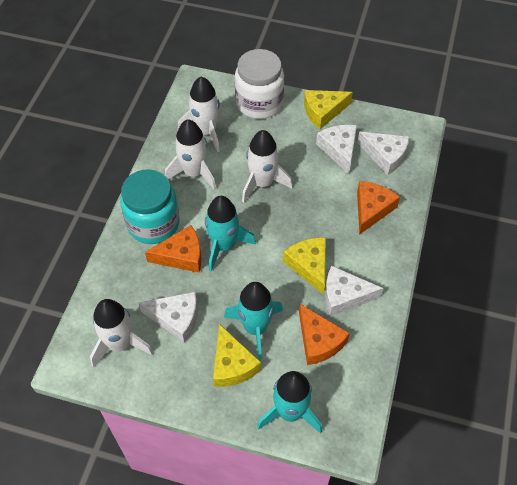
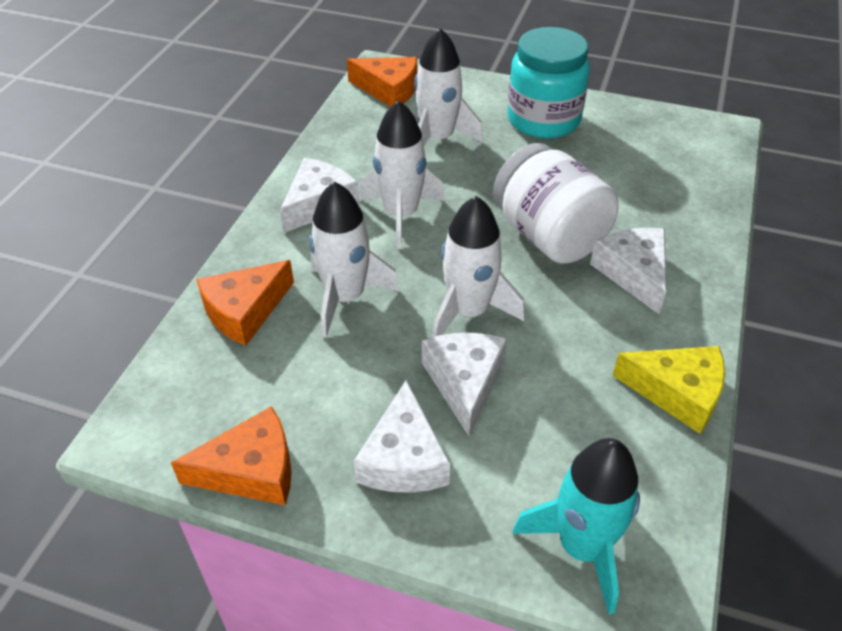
turquoise rocket: 3 -> 1
yellow cheese: 3 -> 1

